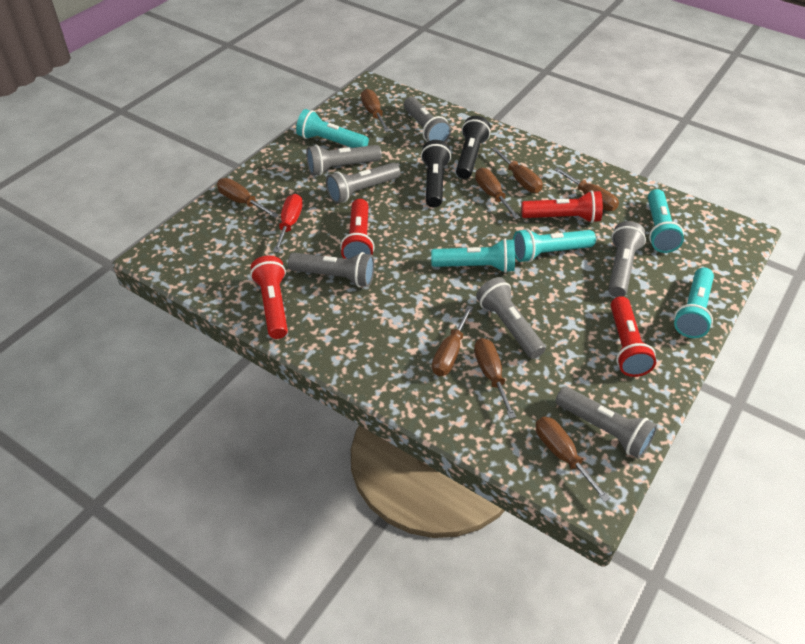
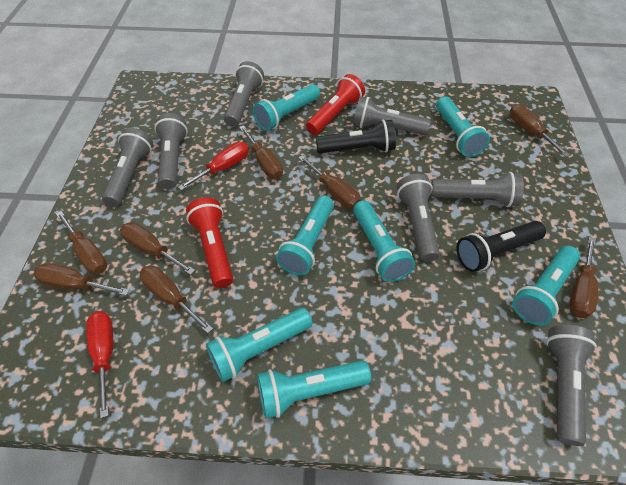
red flashlight: 4 -> 2
red screwdriver: 1 -> 2
turquoise flashlight: 5 -> 7

